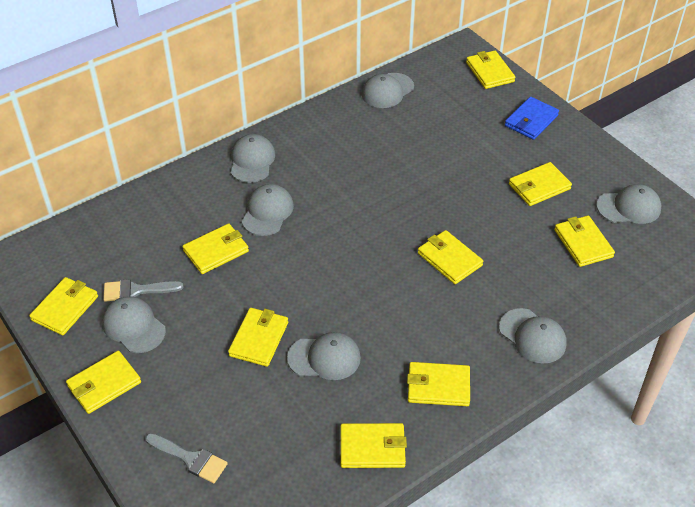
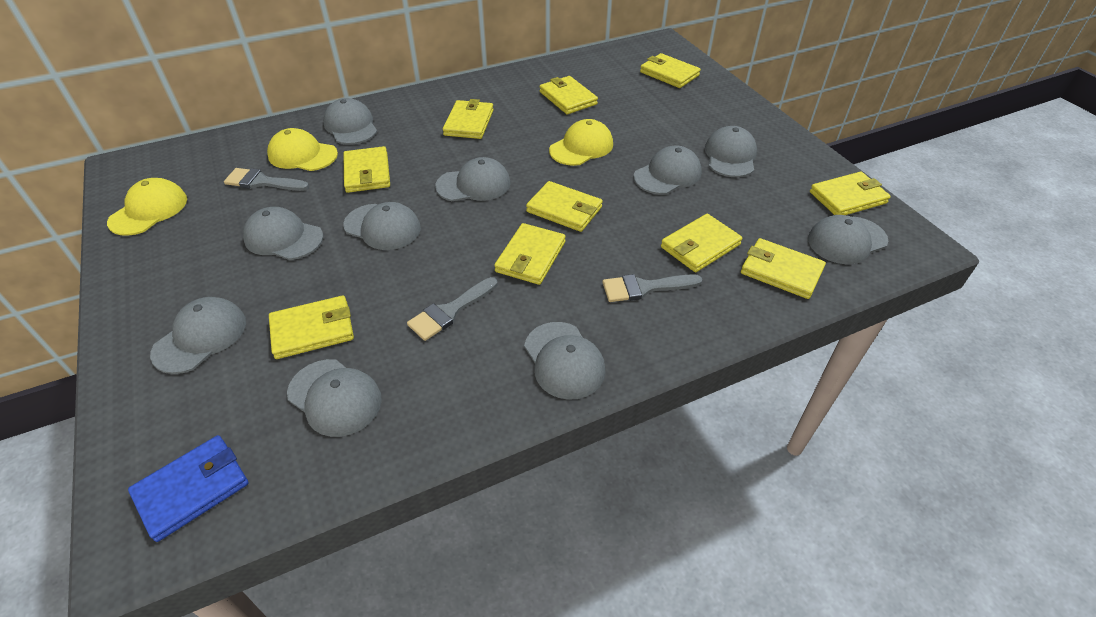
grey brush: 2 -> 3
grey cap: 7 -> 10
yellow cap: 0 -> 3

